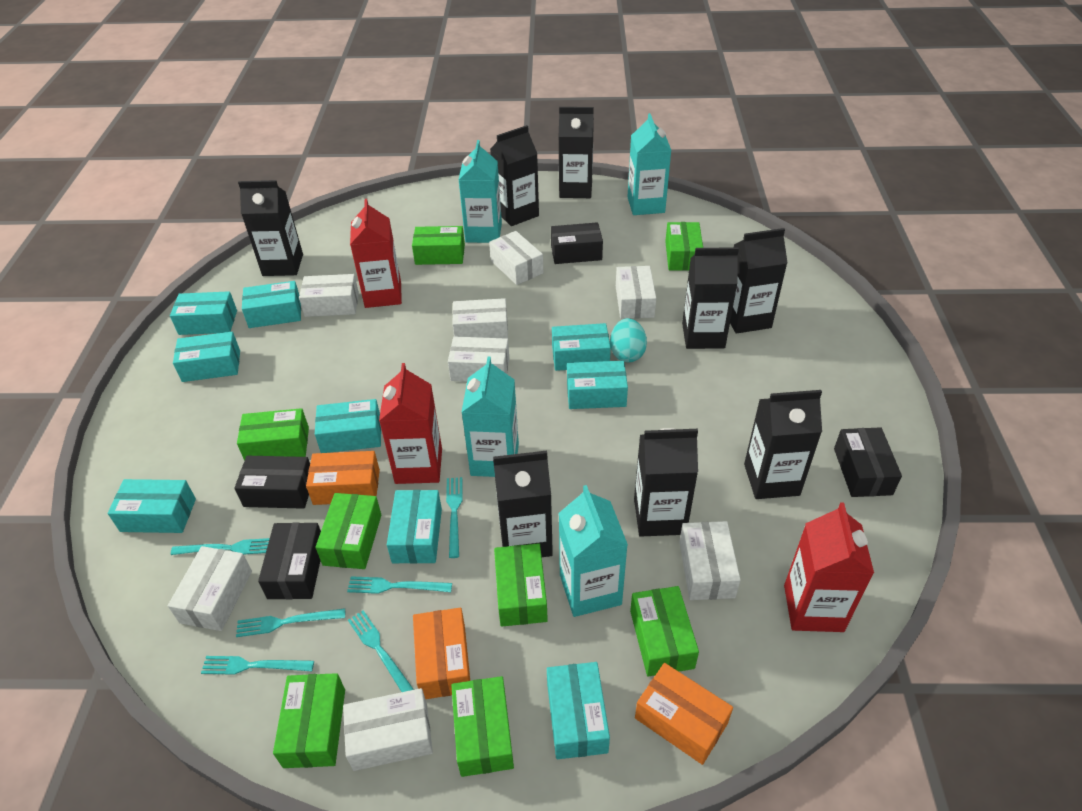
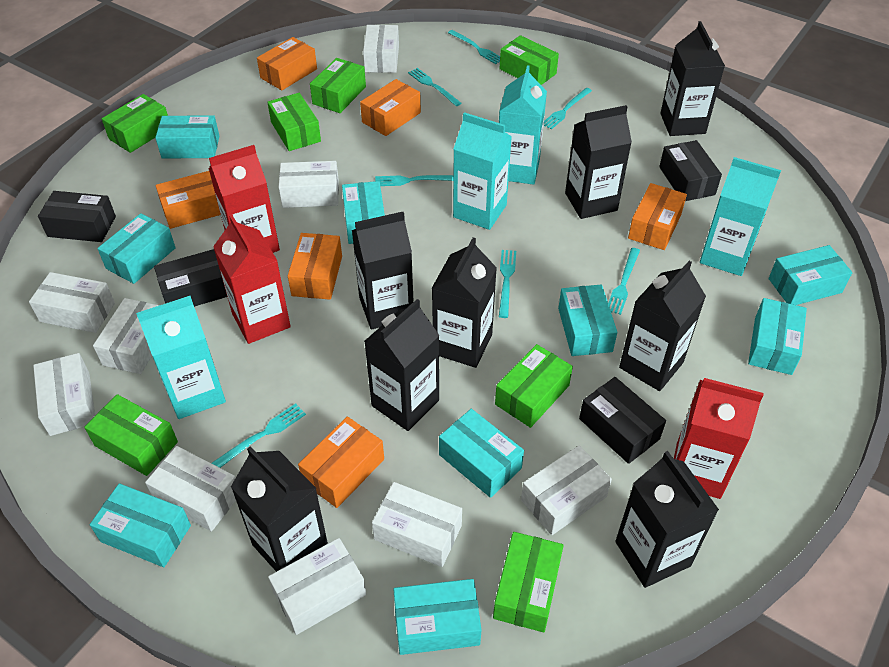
green box: 8 -> 7
orange box: 3 -> 6
turquoise egg: 1 -> 0
turquoise fork: 6 -> 7
white box: 8 -> 9

